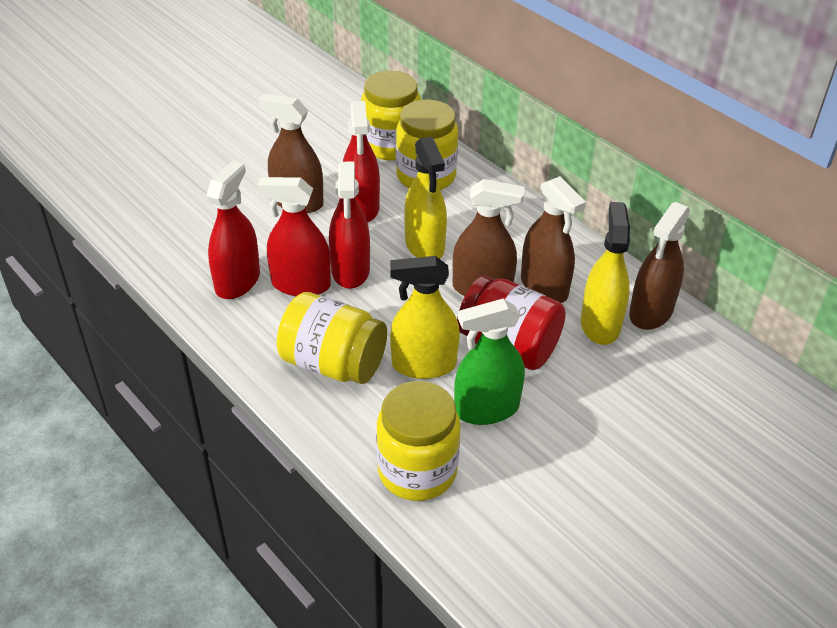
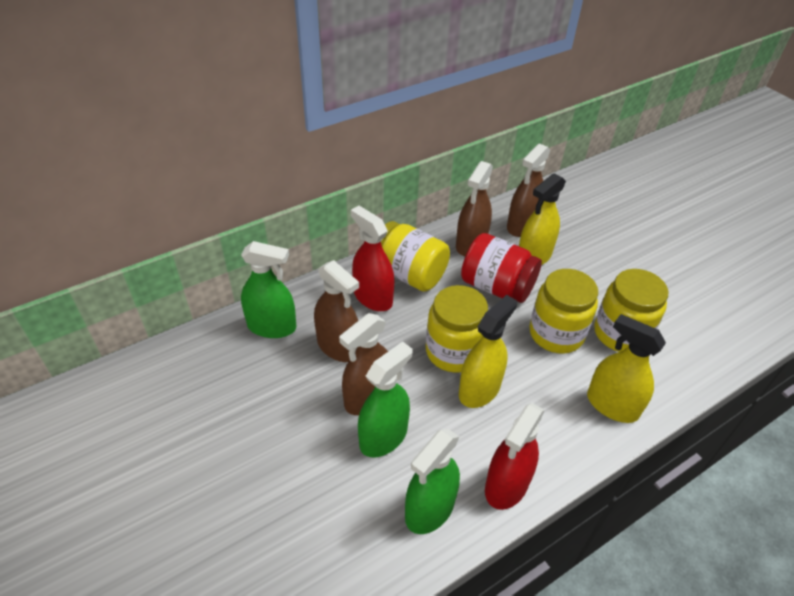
green spray bottle: 1 -> 3
red spray bottle: 4 -> 2

